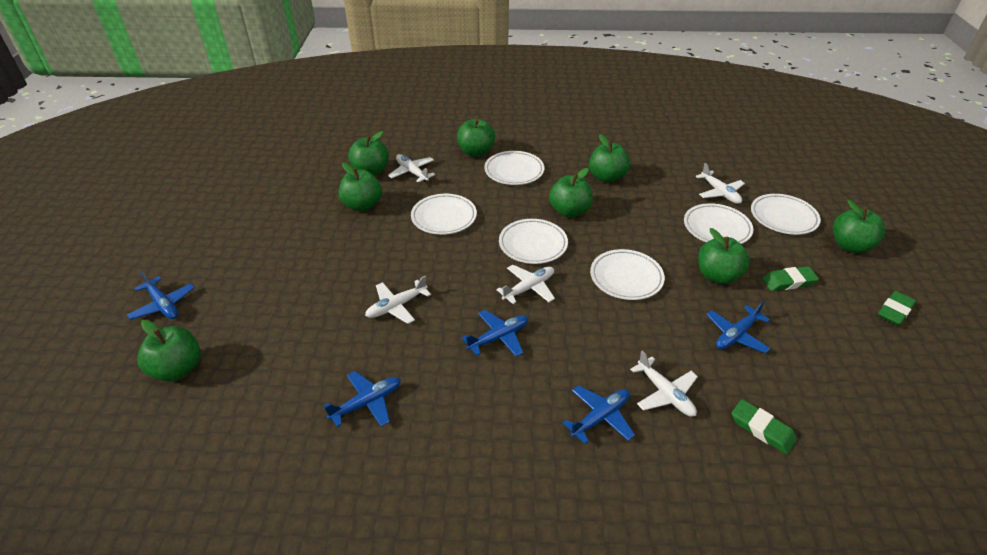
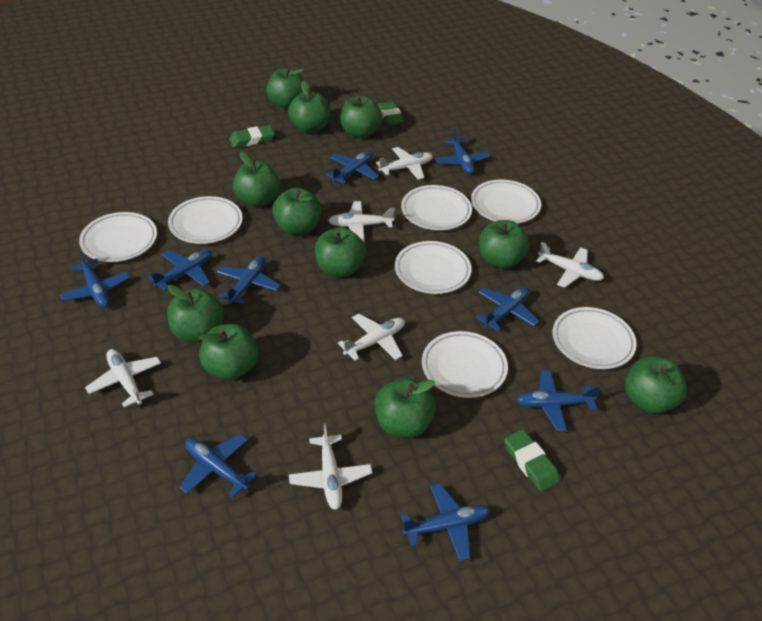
blue plane: 5 -> 9
green apple: 8 -> 11
white plane: 5 -> 6
white plate: 6 -> 7

